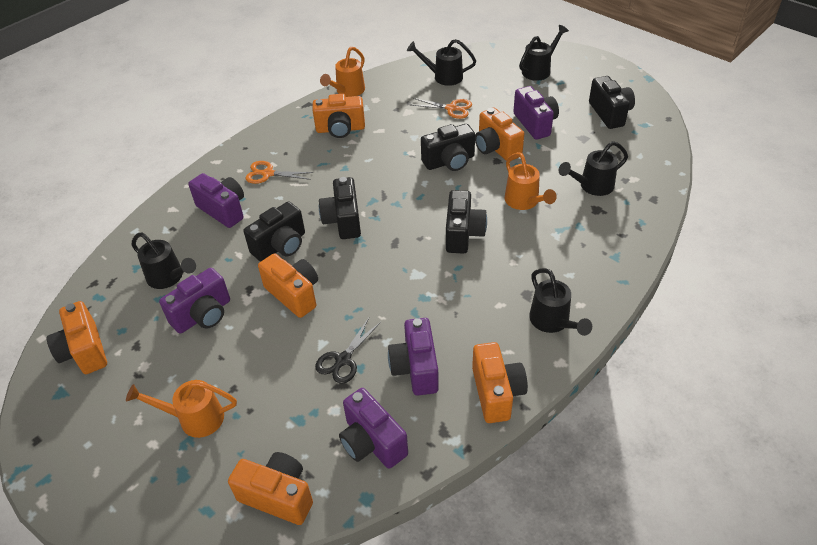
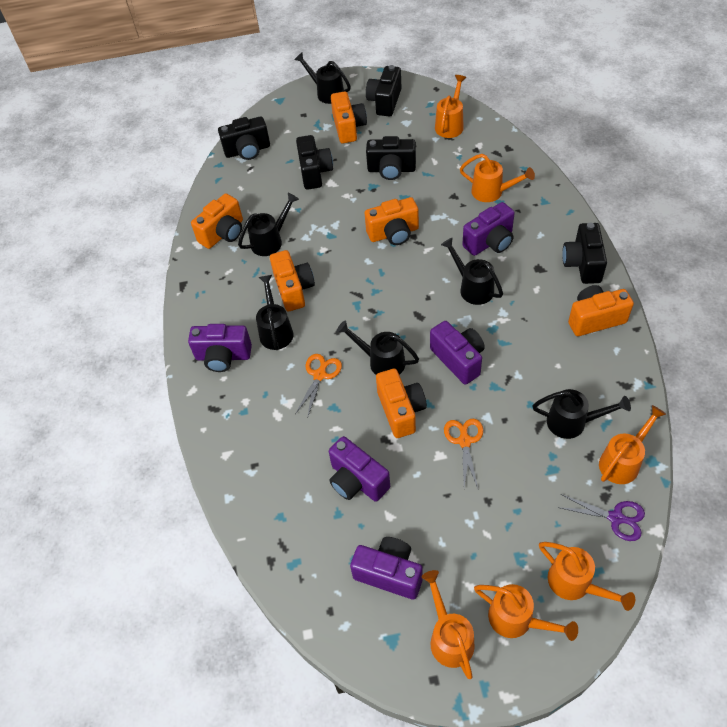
black scissors: 1 -> 0
black watering can: 5 -> 6
orange watering can: 3 -> 6
purple scissors: 0 -> 1

